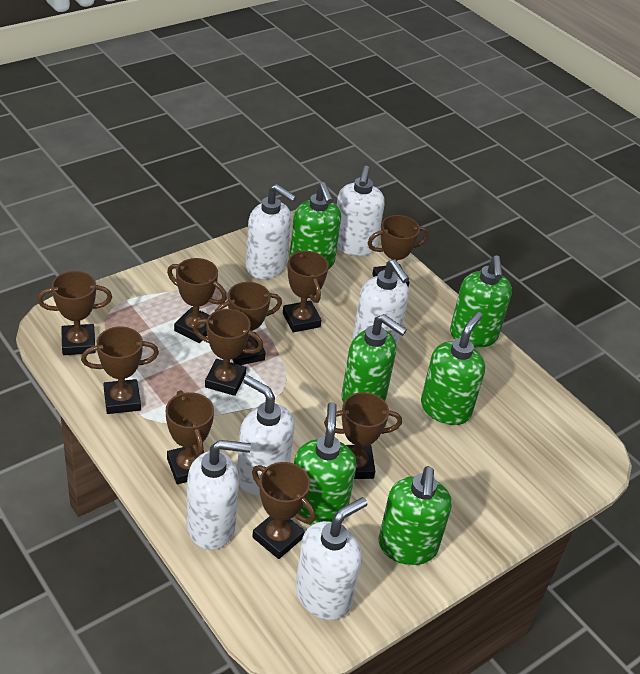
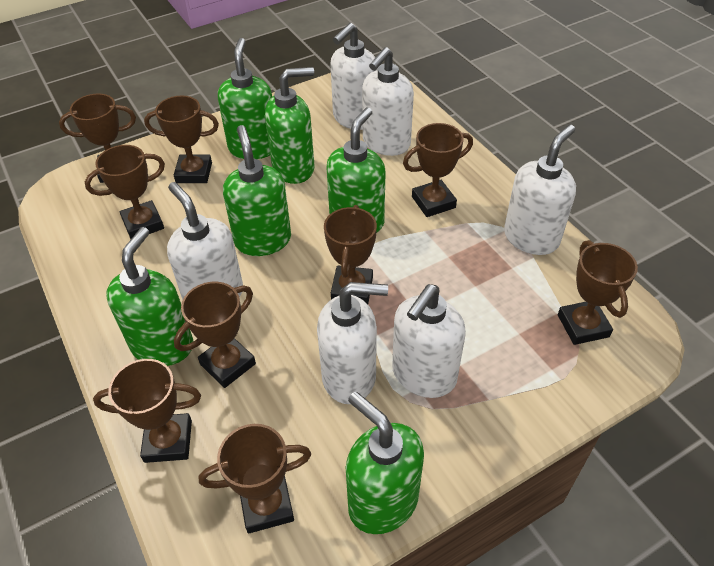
brown trophy: 10 -> 9

